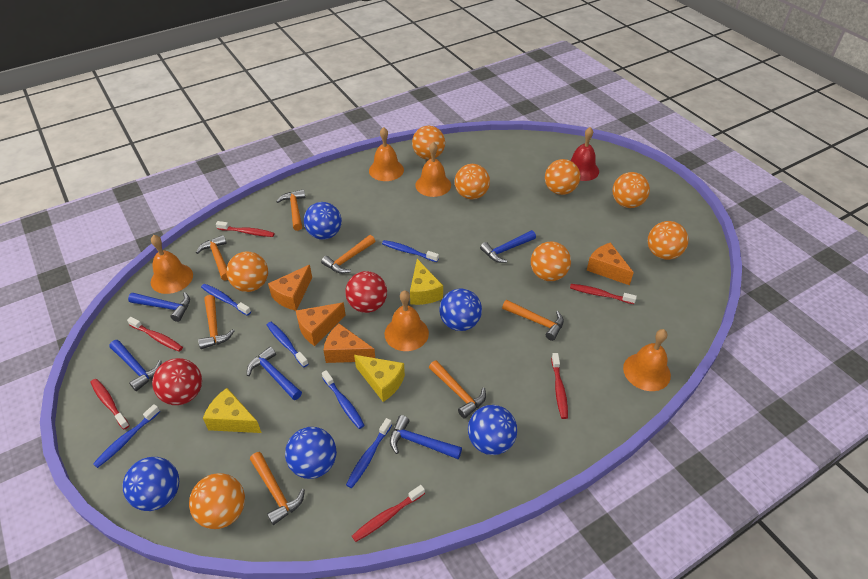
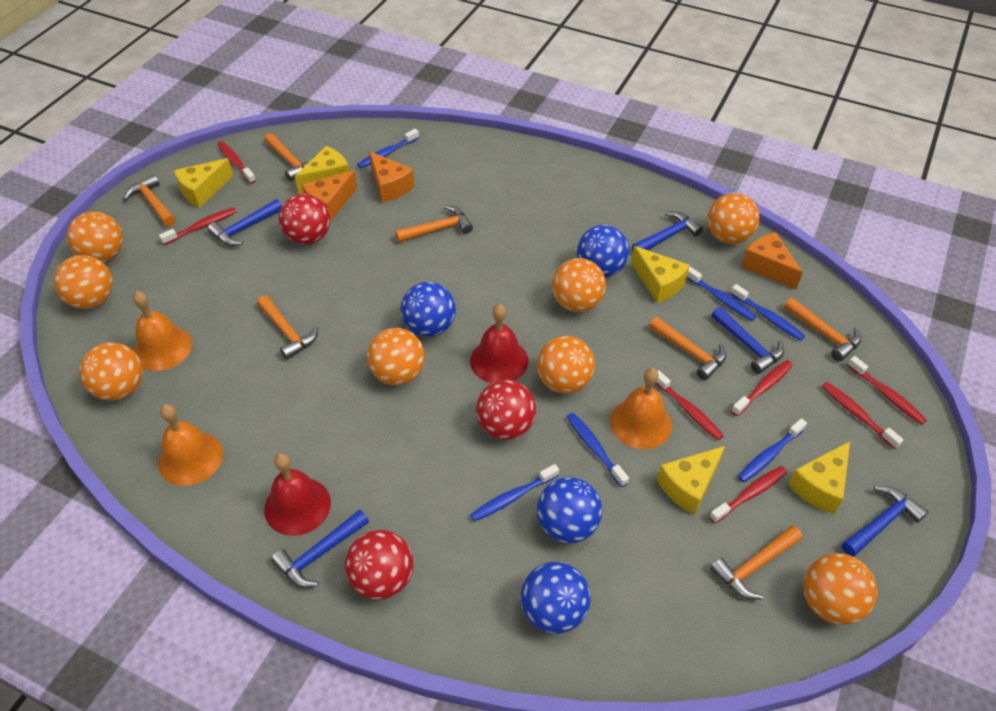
blue ball: 5 -> 4
orange bell: 5 -> 3
orange cheese: 4 -> 3
red ball: 2 -> 3
red bell: 1 -> 2
red toothbrush: 6 -> 7
yellow cheese: 3 -> 5

